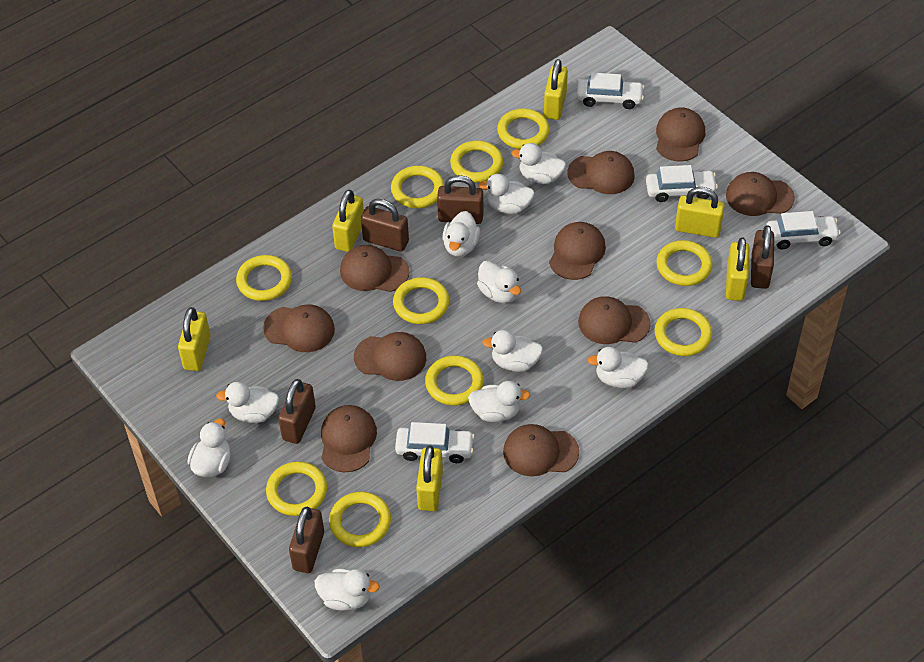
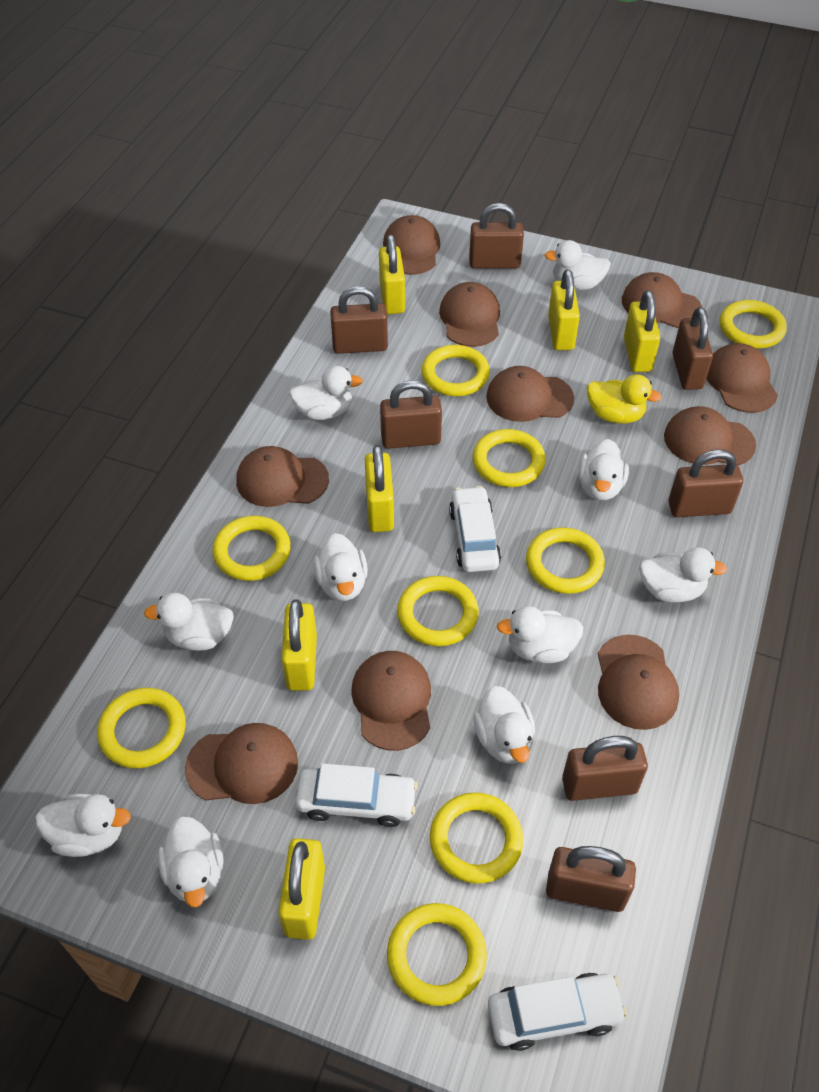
brown padlock: 5 -> 7
white car: 4 -> 3
yellow duck: 0 -> 1
yellow ring: 10 -> 9

